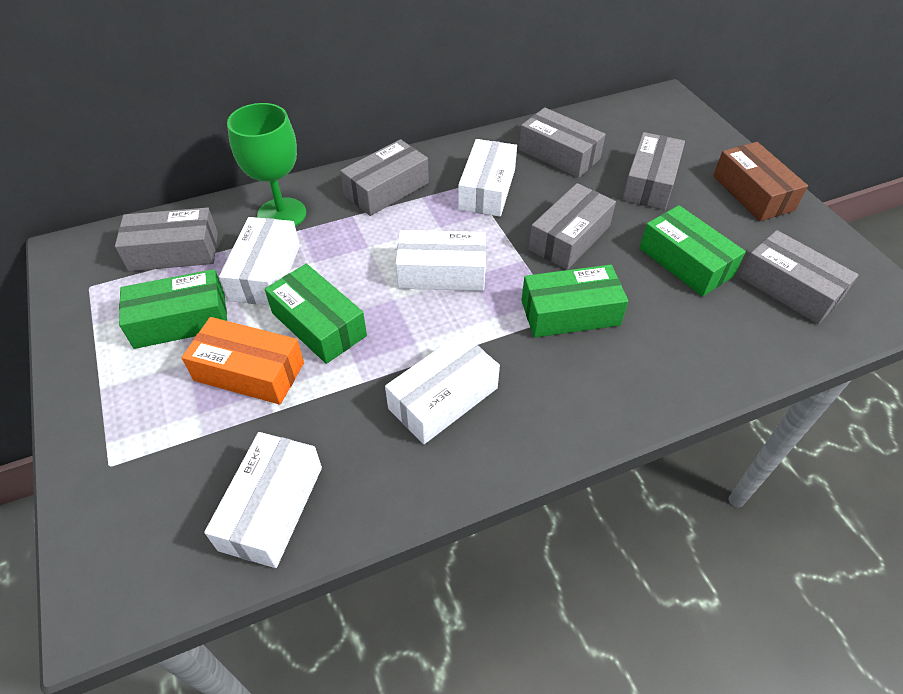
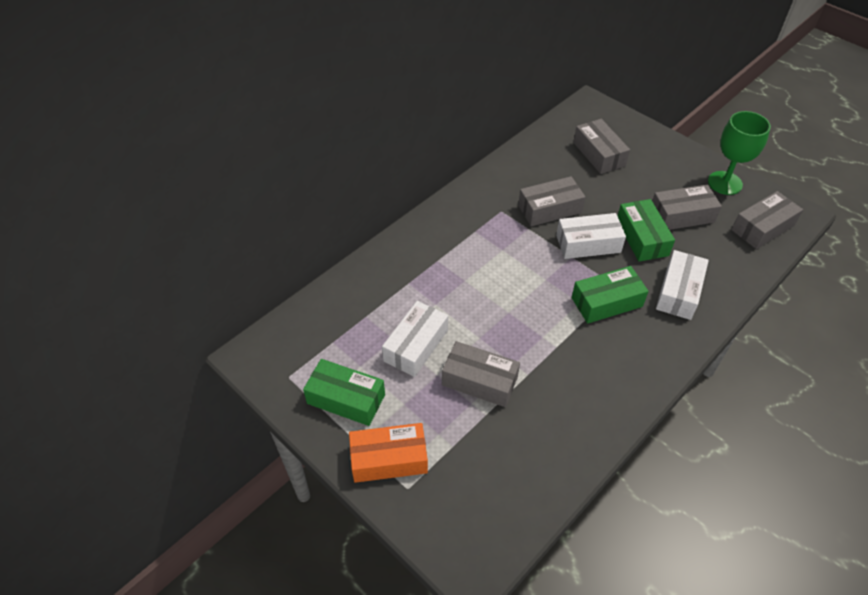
brown box: 1 -> 0
green box: 4 -> 3
grey box: 6 -> 5
white box: 5 -> 3

